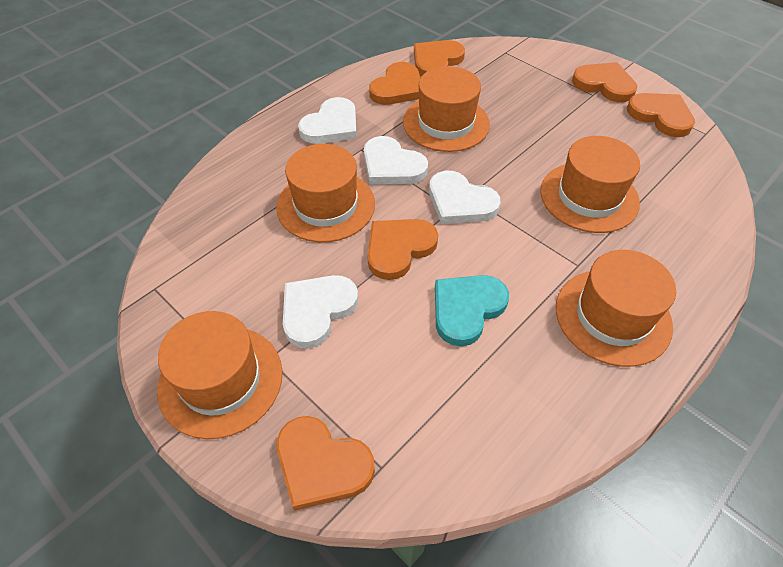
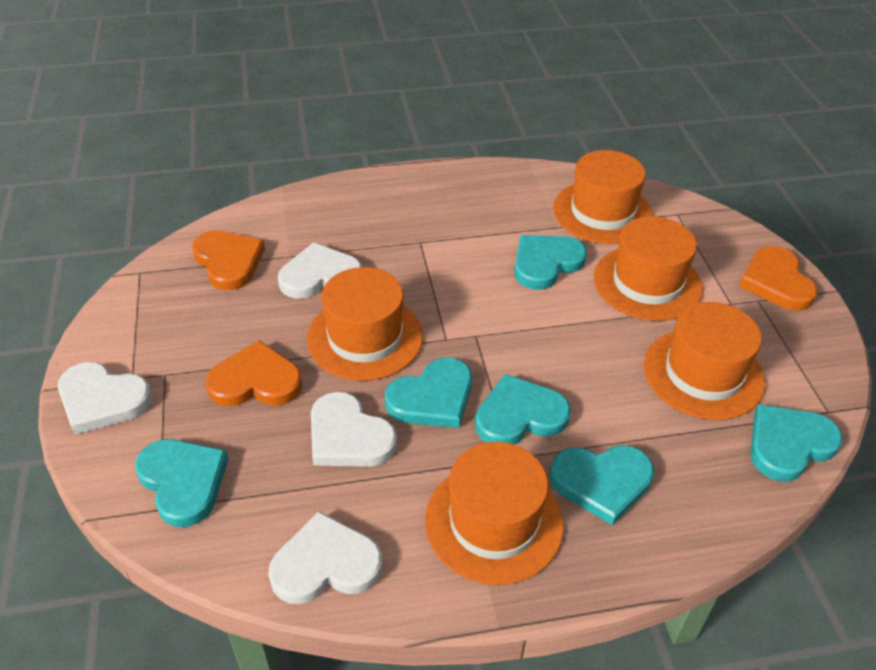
orange heart: 6 -> 3
turquoise heart: 1 -> 6

